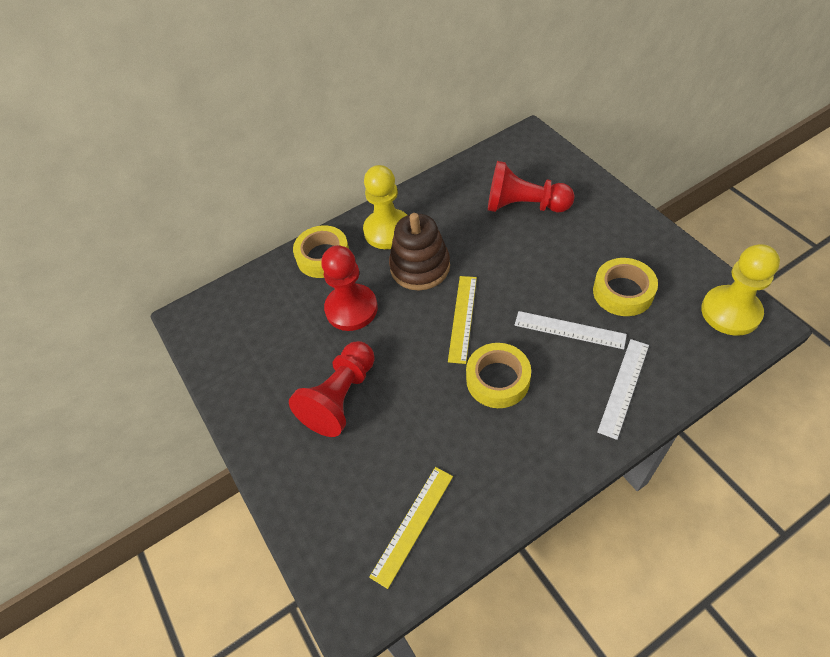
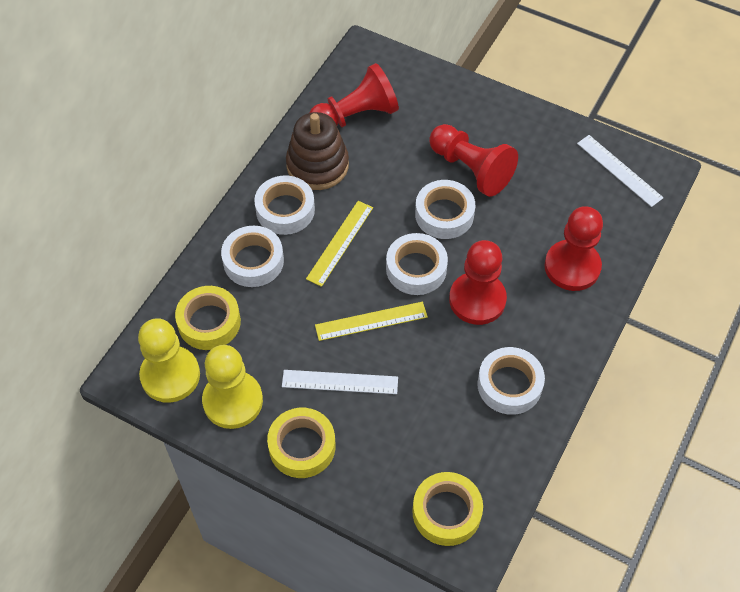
red pawn: 3 -> 4
white tape: 0 -> 5

